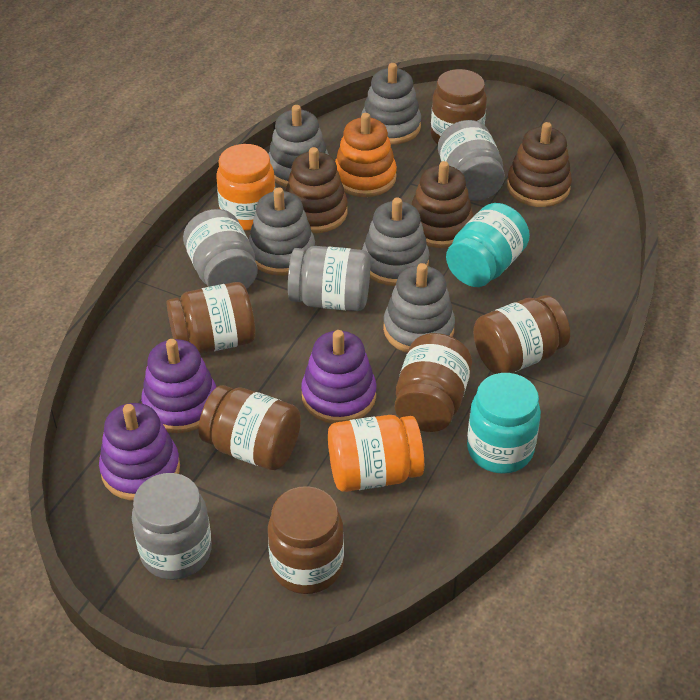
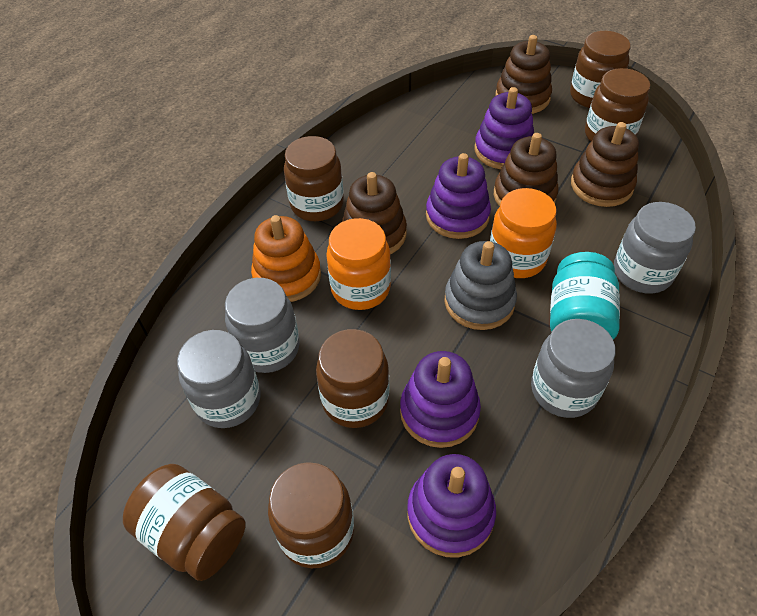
brown stacking toy: 3 -> 4
grey stacking toy: 5 -> 1
purple stacking toy: 3 -> 4
turquoise jar: 2 -> 1

